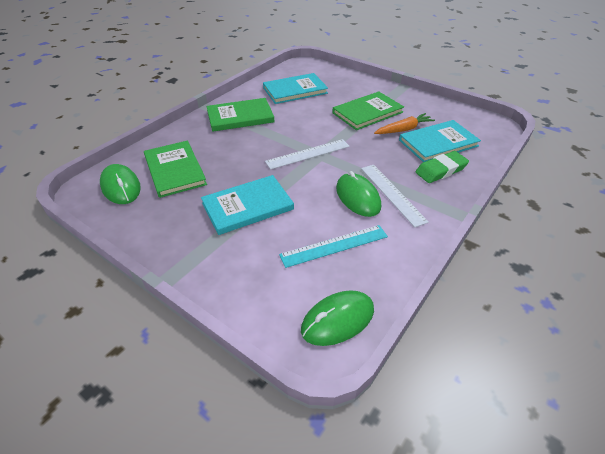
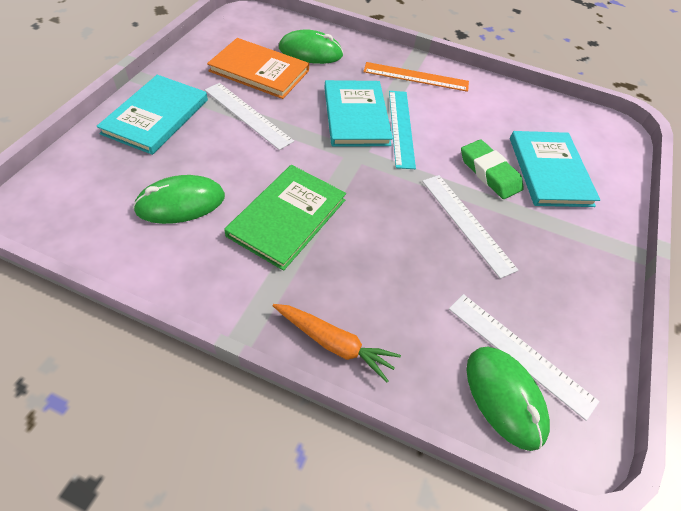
green book: 3 -> 1
orange book: 0 -> 1
orange ruler: 0 -> 1
white ruler: 2 -> 3

